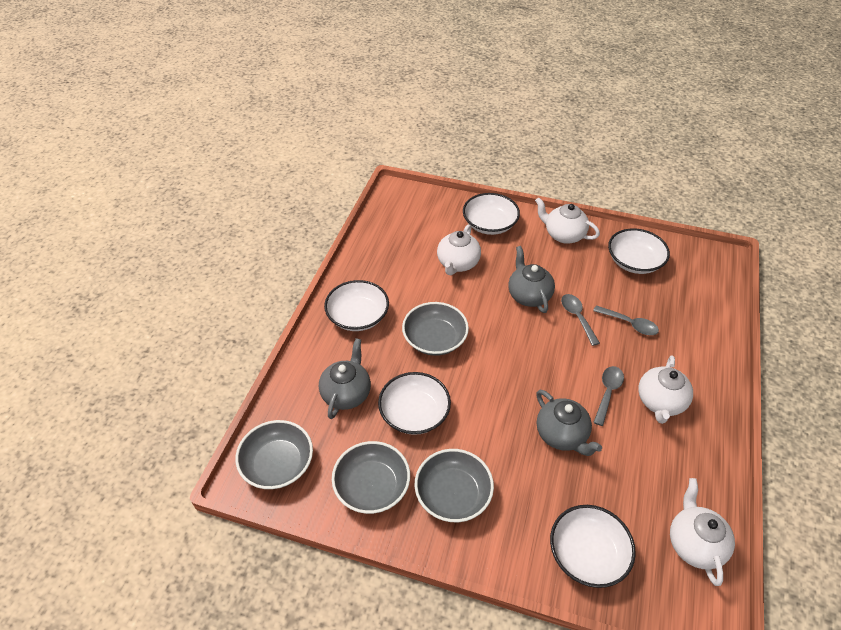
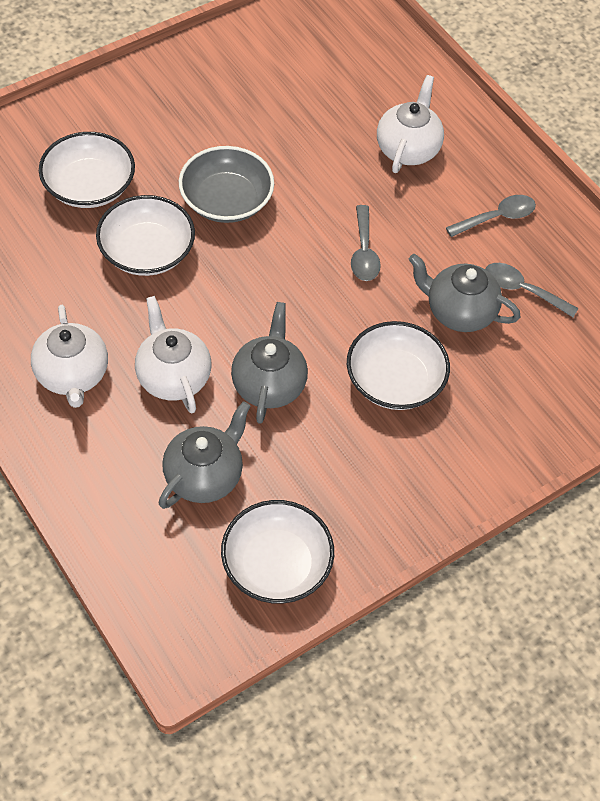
grey bowl: 4 -> 1
white bowl: 5 -> 4
white teapot: 4 -> 3

